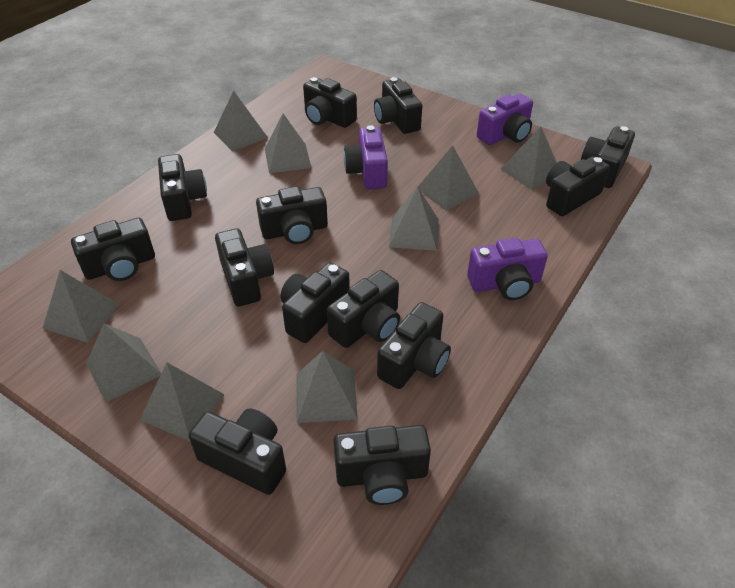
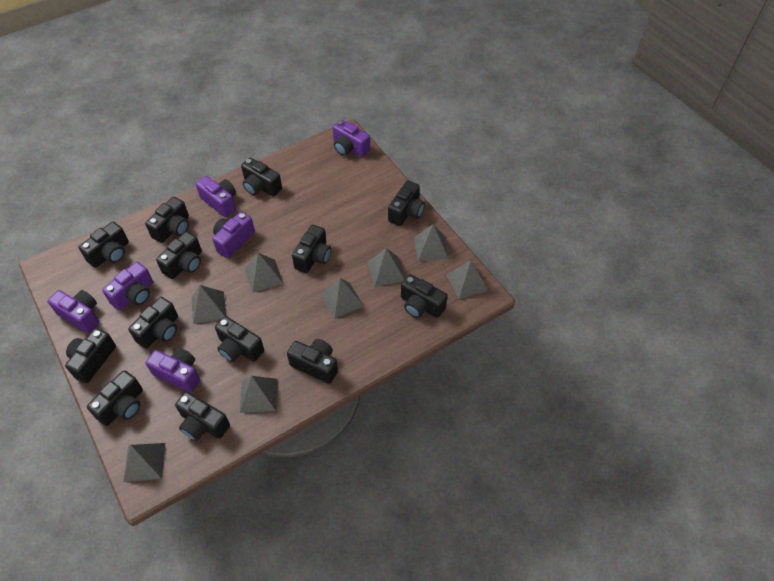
grey pyramid: 9 -> 8
purple camera: 3 -> 6

